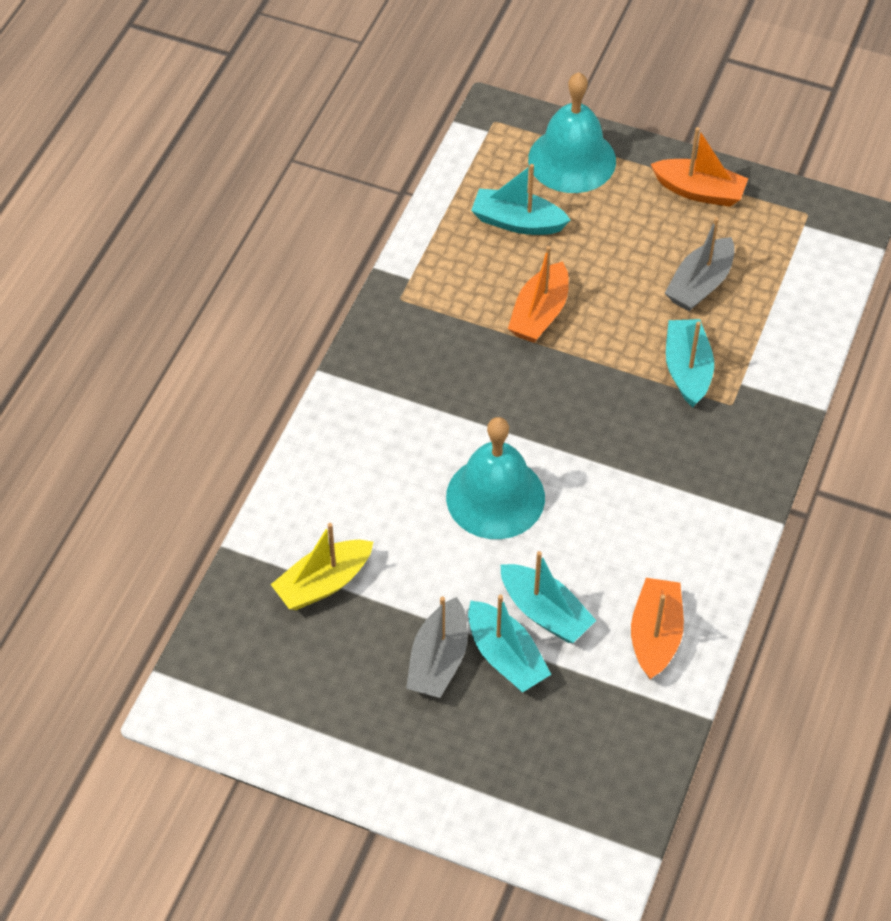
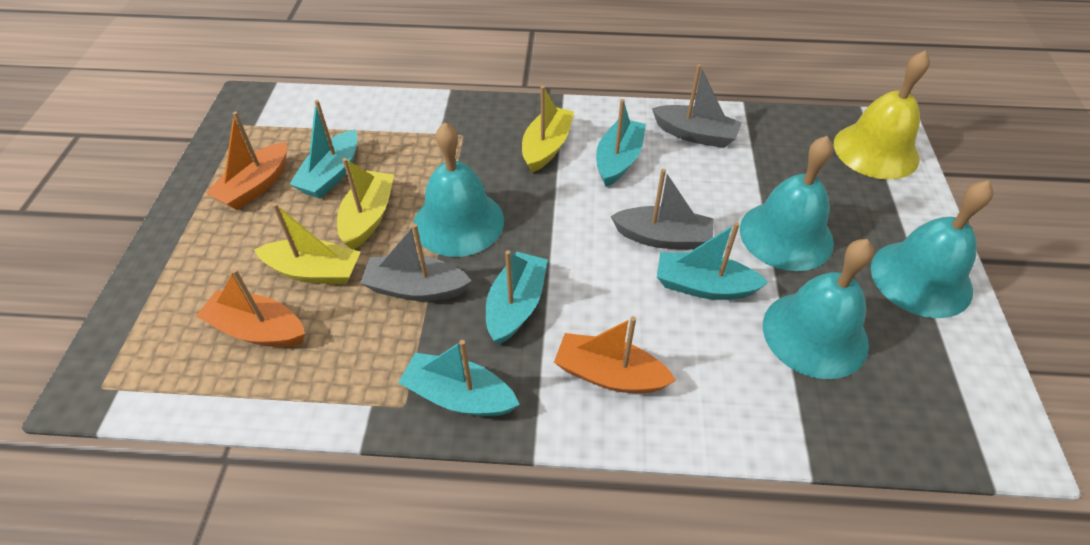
grey boat: 2 -> 3
turquoise bell: 2 -> 4
turquoise boat: 4 -> 5
yellow bell: 0 -> 1
yellow boat: 1 -> 3

